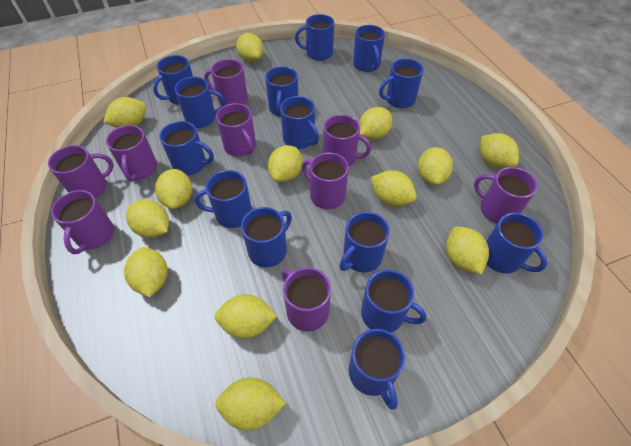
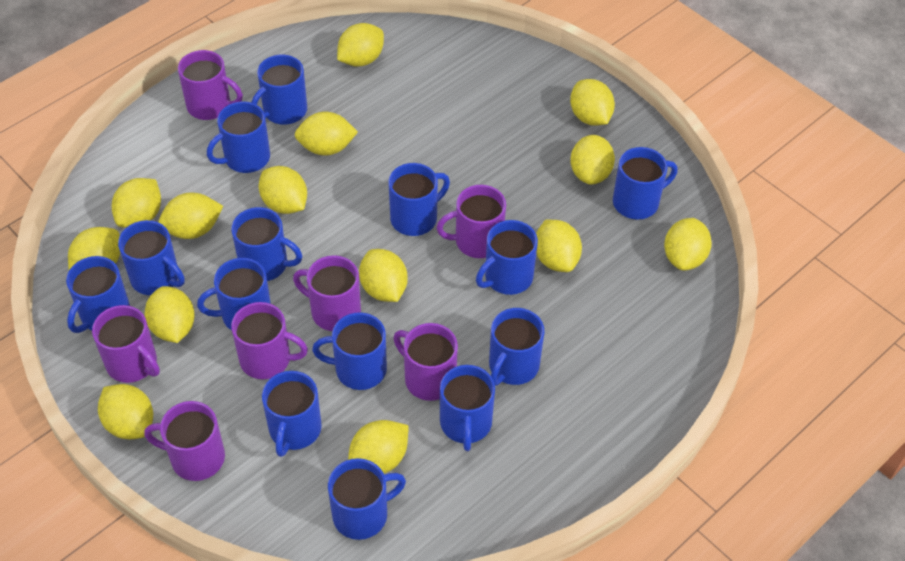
purple mug: 9 -> 7
yellow lemon: 13 -> 14

